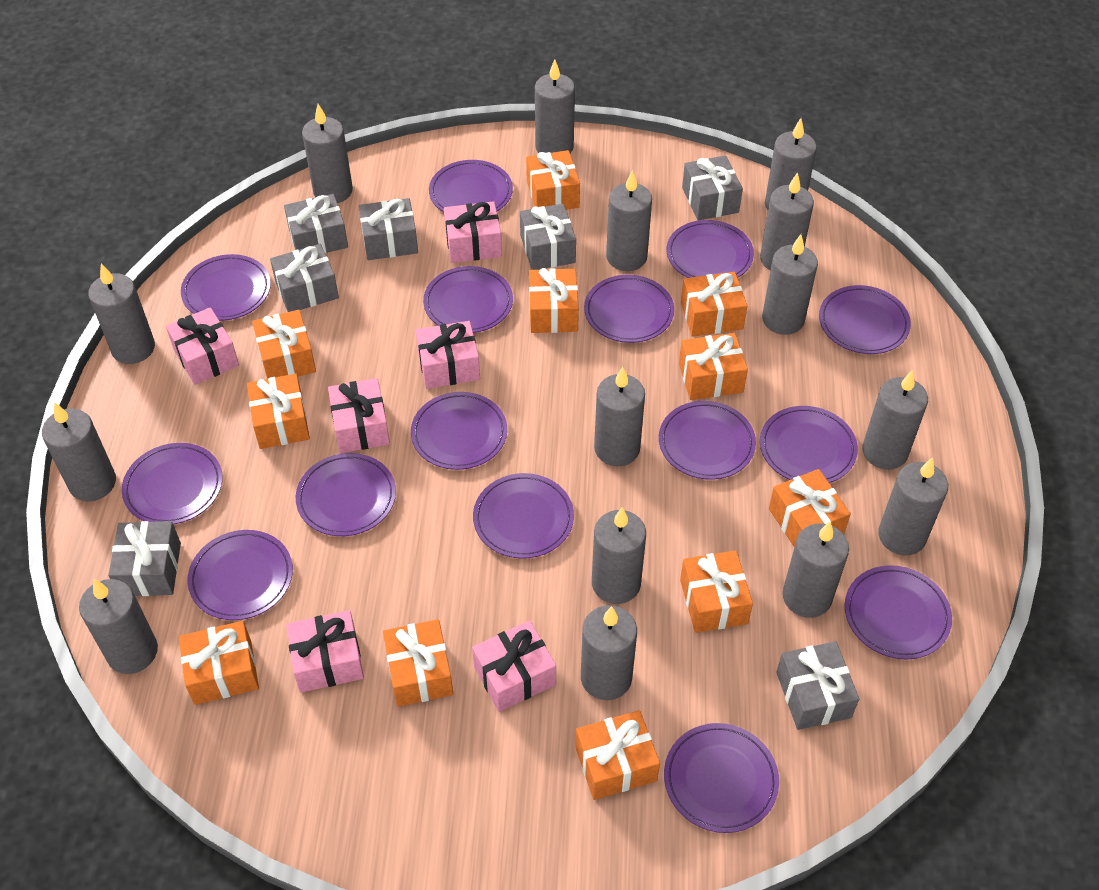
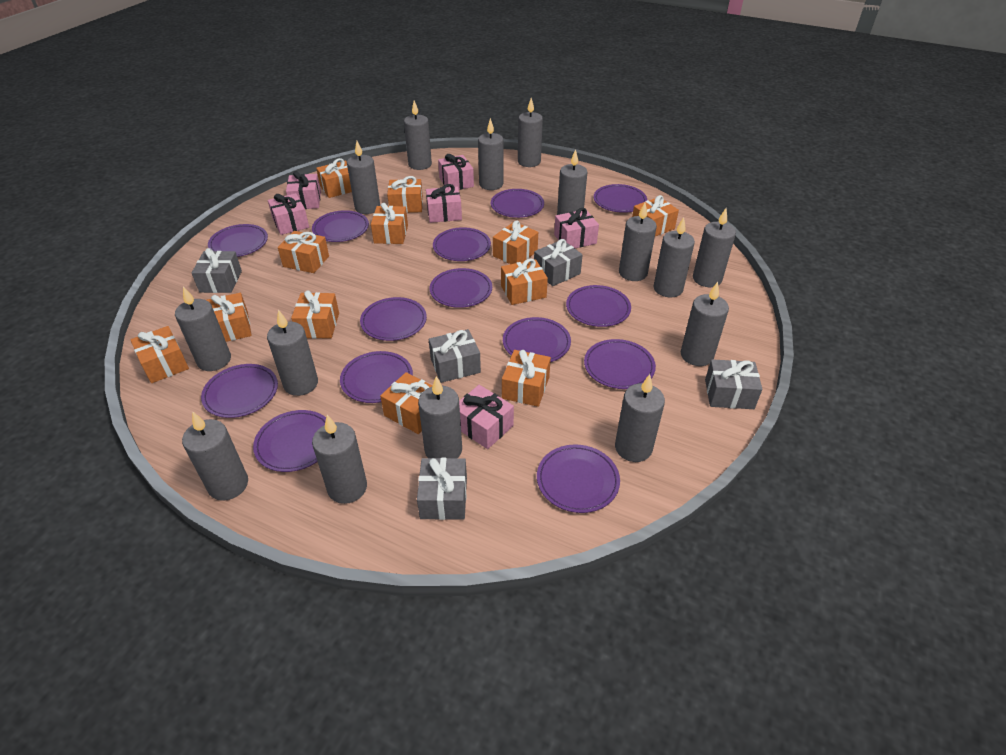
grey gift: 7 -> 5
orange gift: 11 -> 12
purple plate: 15 -> 14

